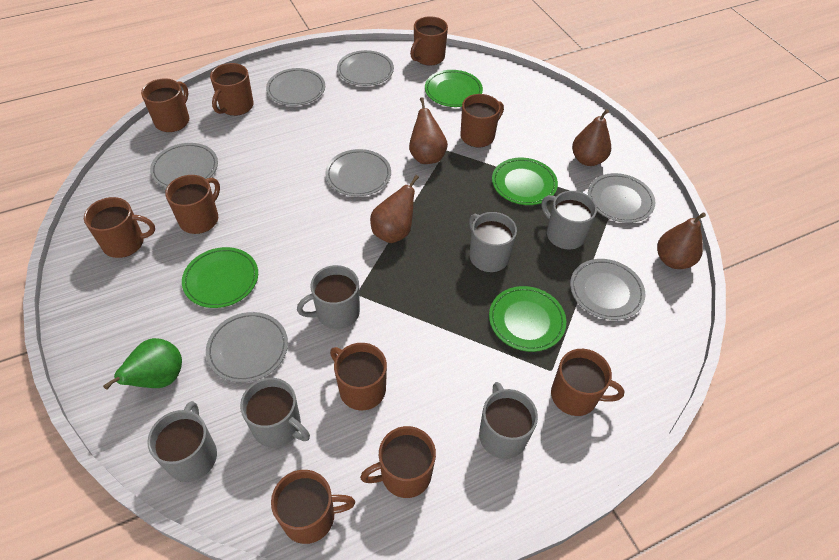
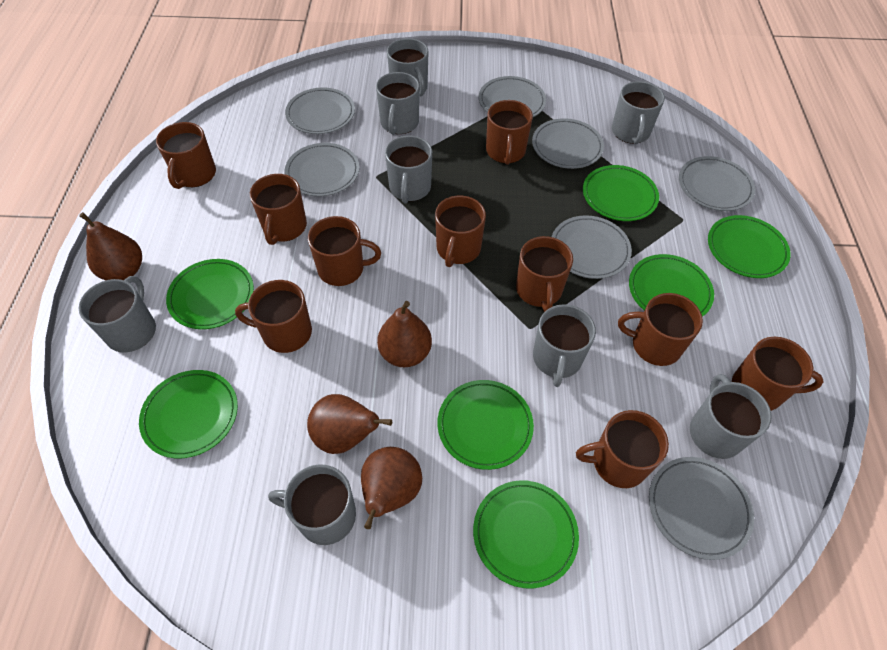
green pear: 1 -> 0
green plate: 4 -> 7
grey mug: 6 -> 8

